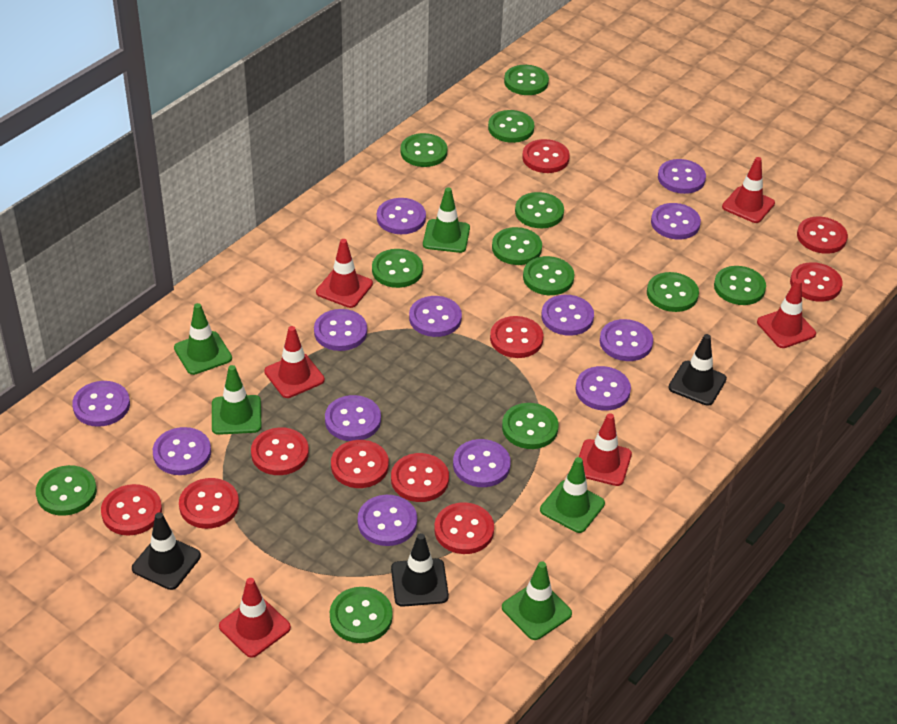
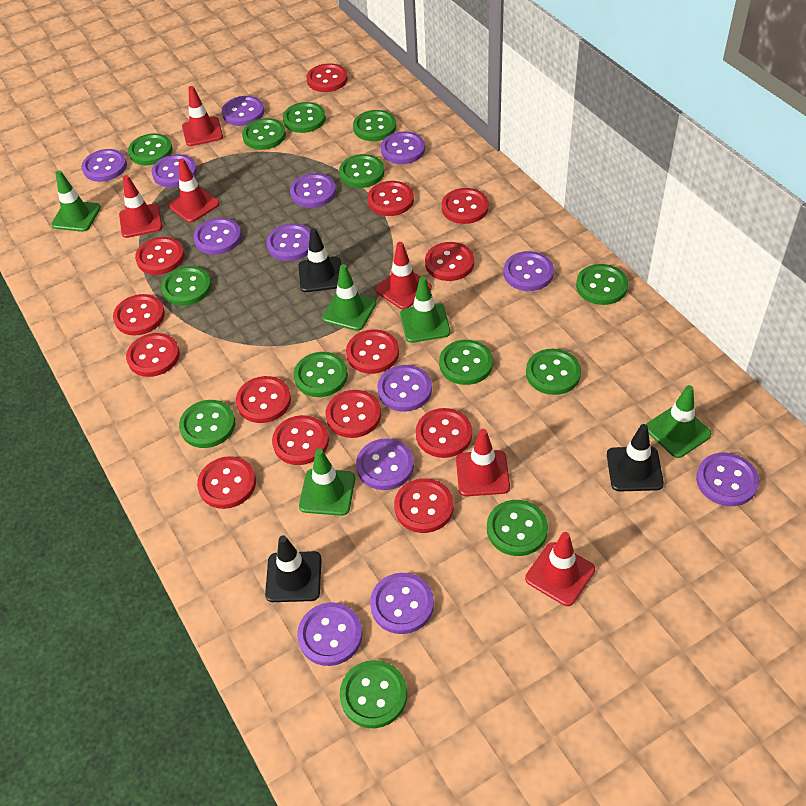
green button: 12 -> 13
red button: 10 -> 14

